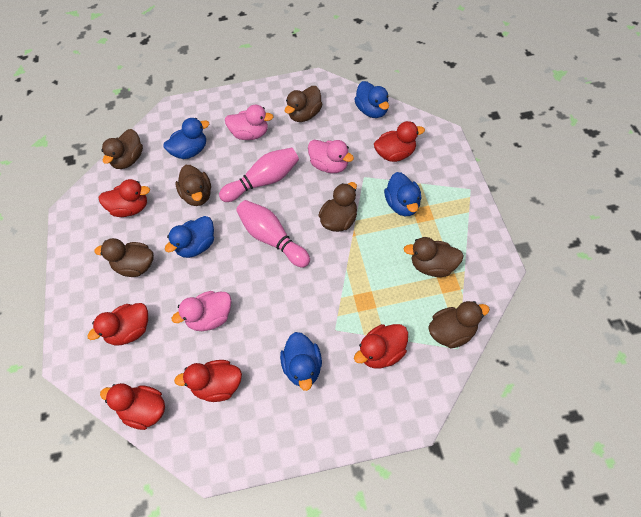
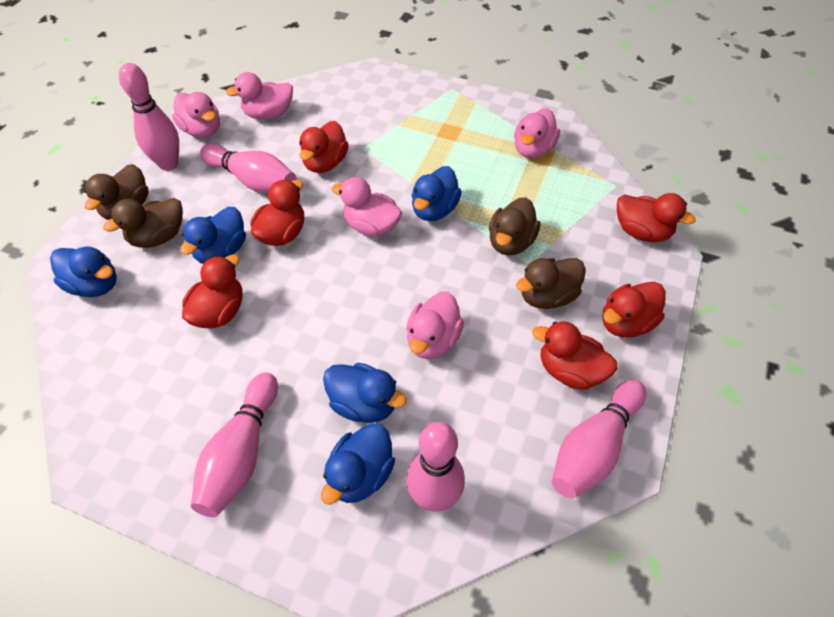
brown duck: 7 -> 4
pink bowling pin: 2 -> 5
pink duck: 3 -> 5

